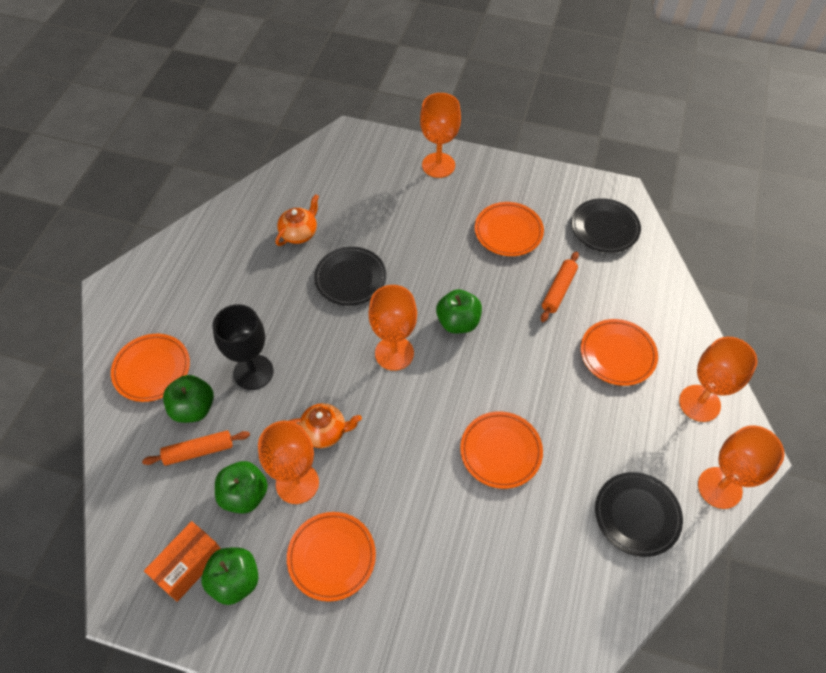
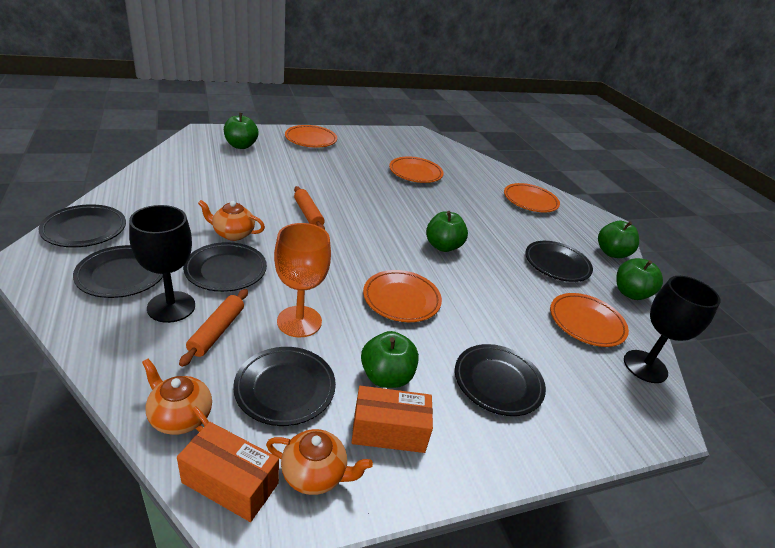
black goblet: 1 -> 2
black plate: 3 -> 6
green apple: 4 -> 5
orange box: 1 -> 2
orange goblet: 5 -> 1
orange teapot: 2 -> 3

